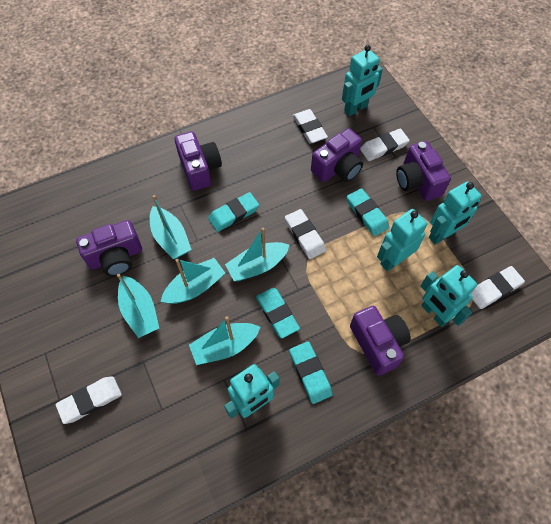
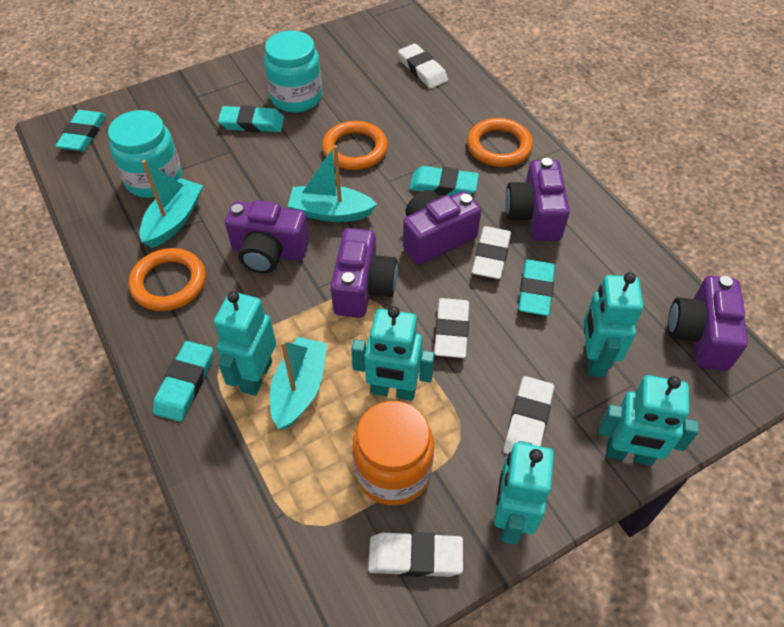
orange jar: 0 -> 1
orange ring: 0 -> 3
turquoise boat: 5 -> 3
turquoise eraser: 4 -> 5
turquoise jar: 0 -> 2

